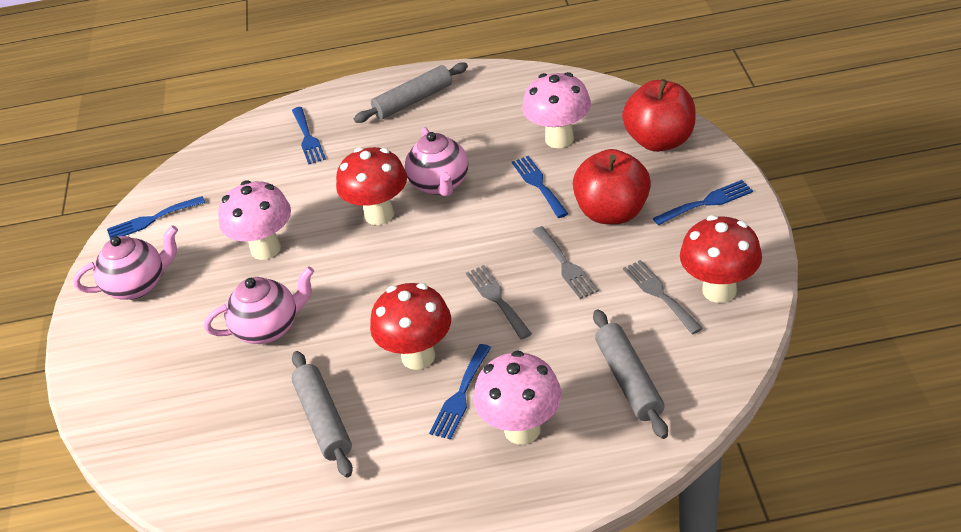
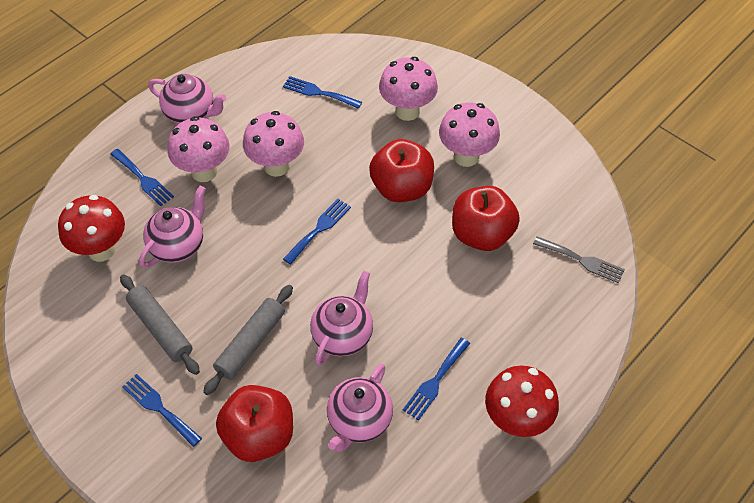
grey fork: 3 -> 1
grey rolling pin: 3 -> 2
pink mushroom: 3 -> 4
pink teapot: 3 -> 4
red apple: 2 -> 3
red mushroom: 3 -> 2

